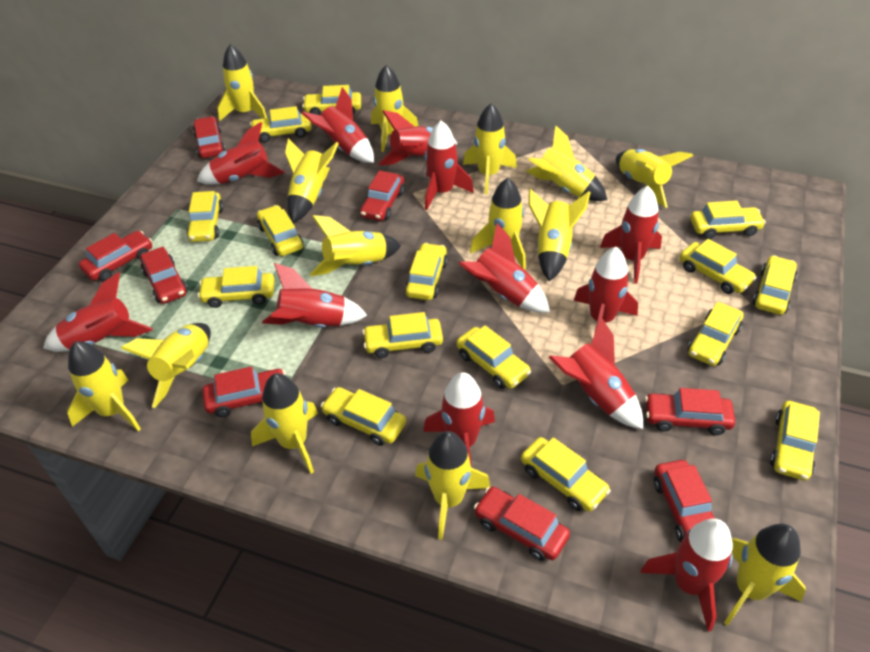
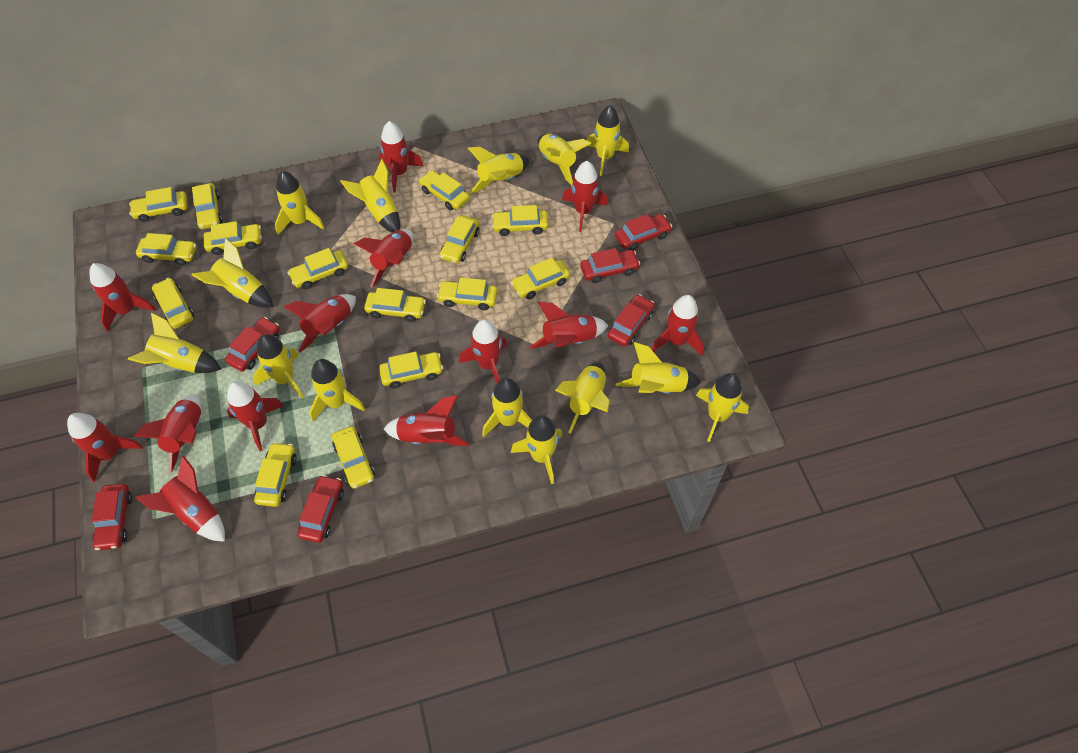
red car: 8 -> 6
red rocket: 12 -> 13

